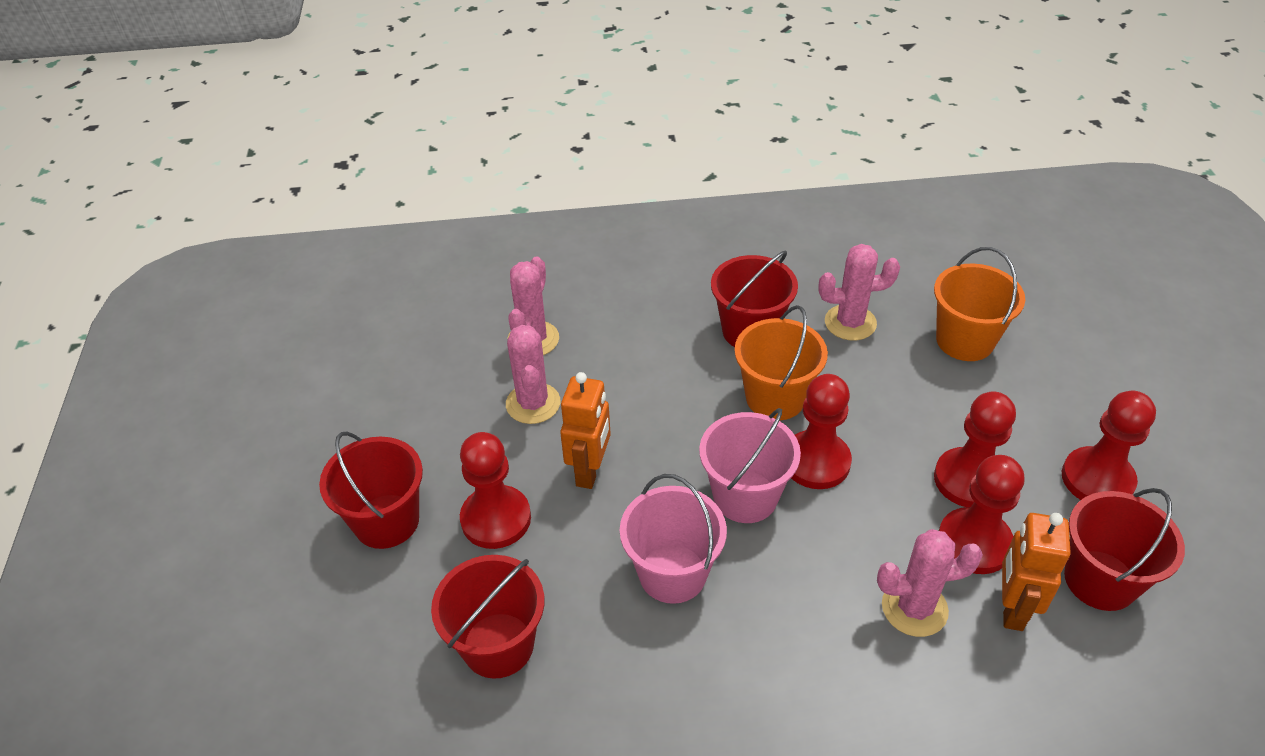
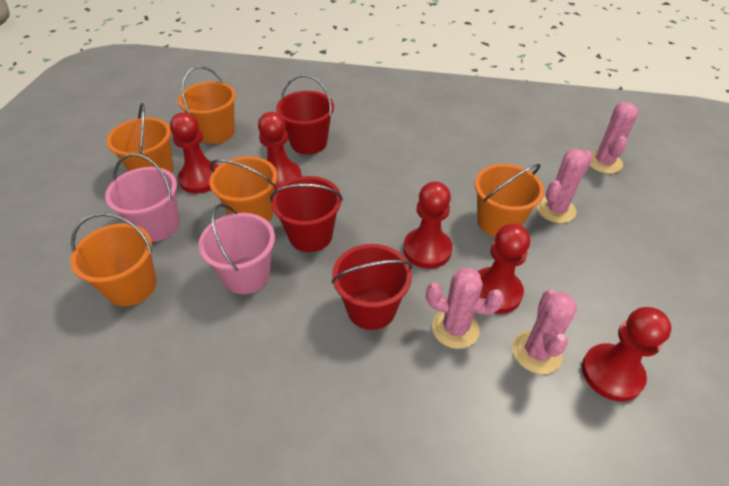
orange bucket: 2 -> 5
orange robot: 2 -> 0
red bucket: 4 -> 3

